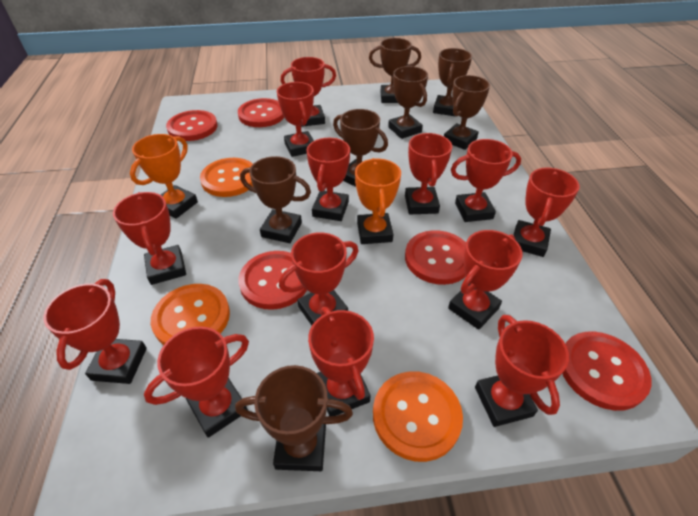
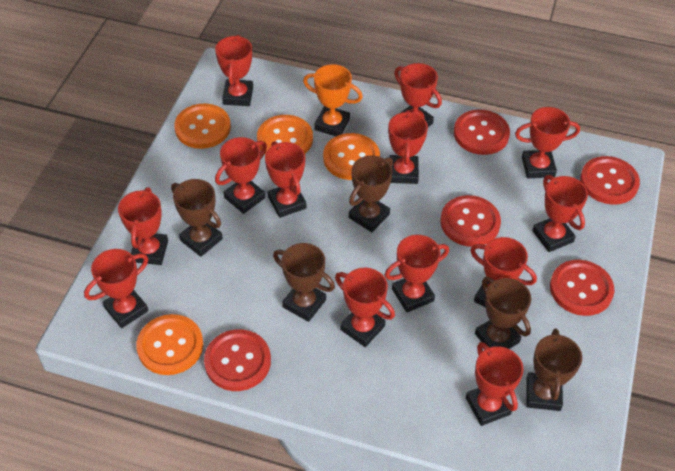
brown trophy: 7 -> 5
orange button: 3 -> 4
orange trophy: 2 -> 1

